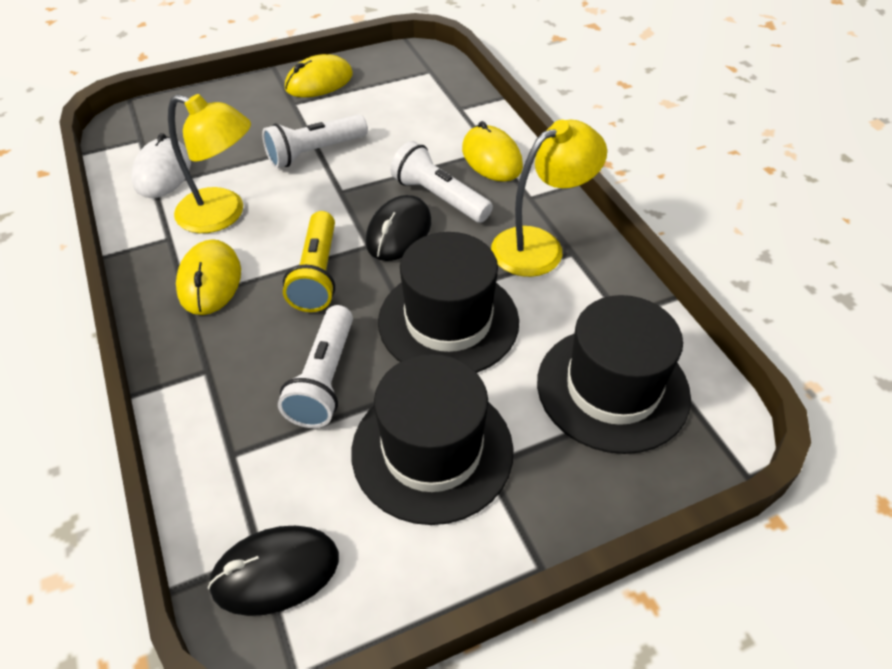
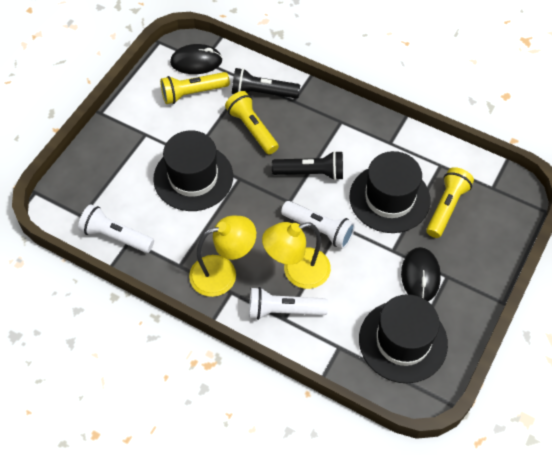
black flashlight: 0 -> 2
white mouse: 1 -> 0
yellow flashlight: 1 -> 3
yellow mouse: 3 -> 0

